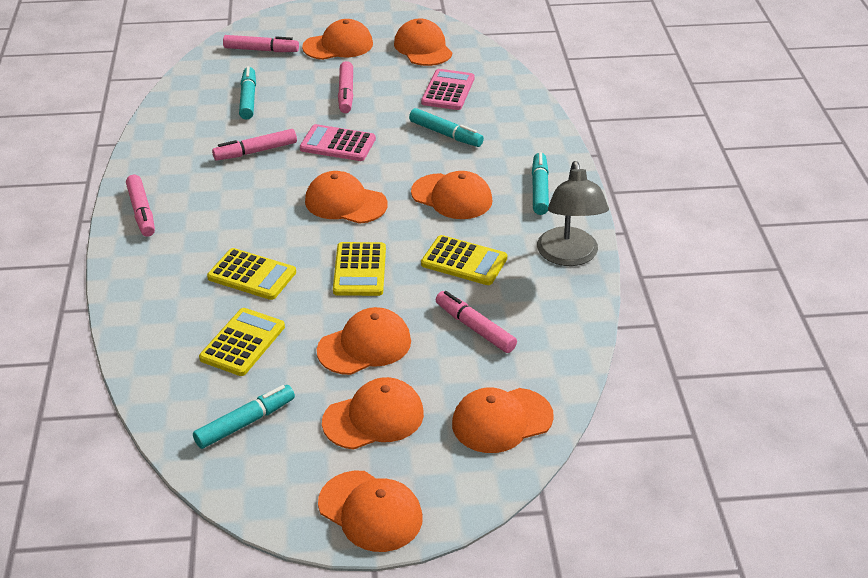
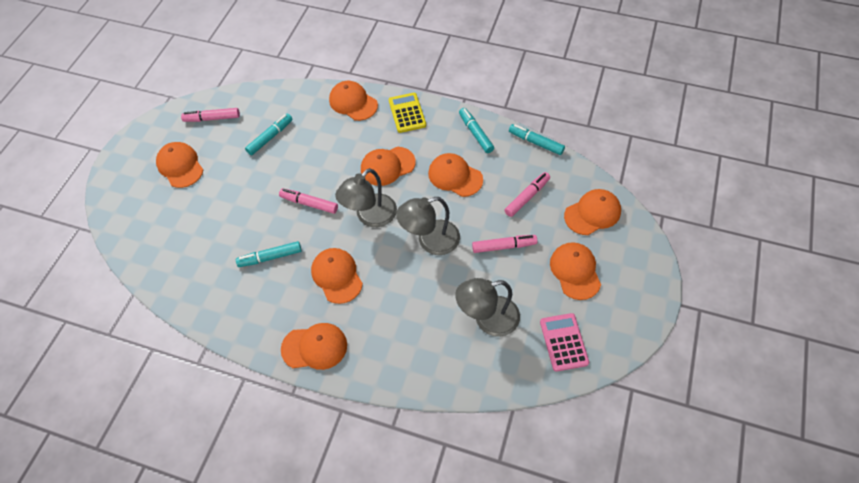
grey lamp: 1 -> 3
pink calculator: 2 -> 1
pink marker: 5 -> 4
yellow calculator: 4 -> 1

